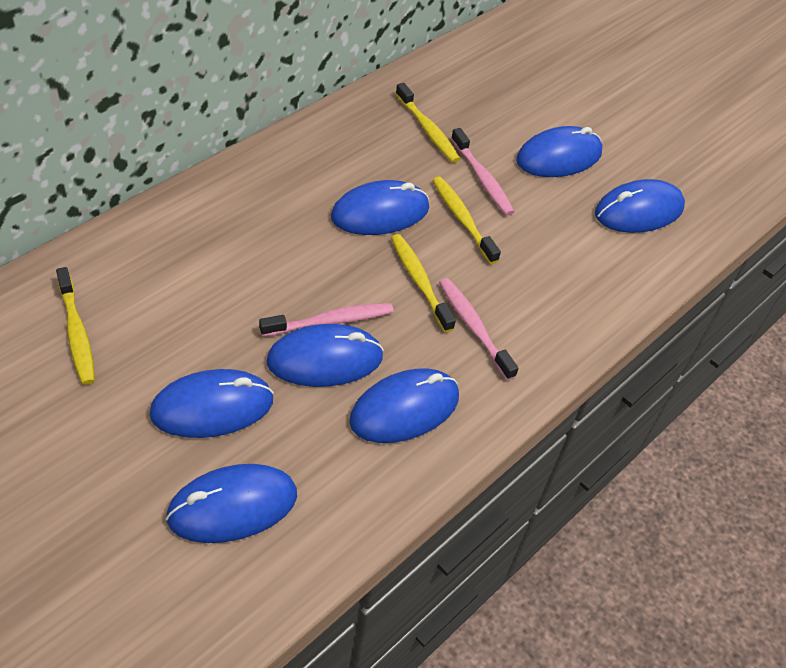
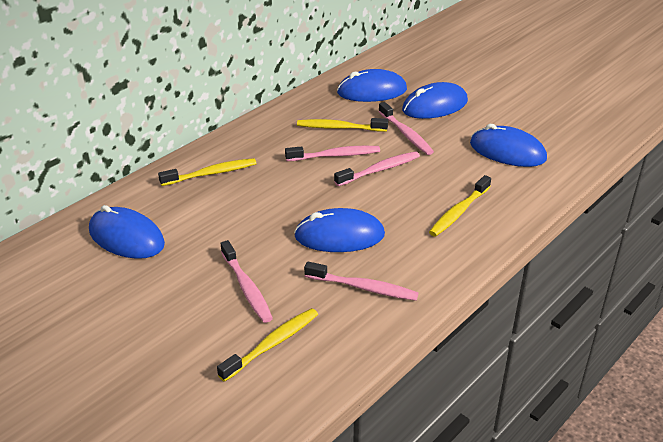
blue mouse: 7 -> 5
pink toothbrush: 3 -> 5

